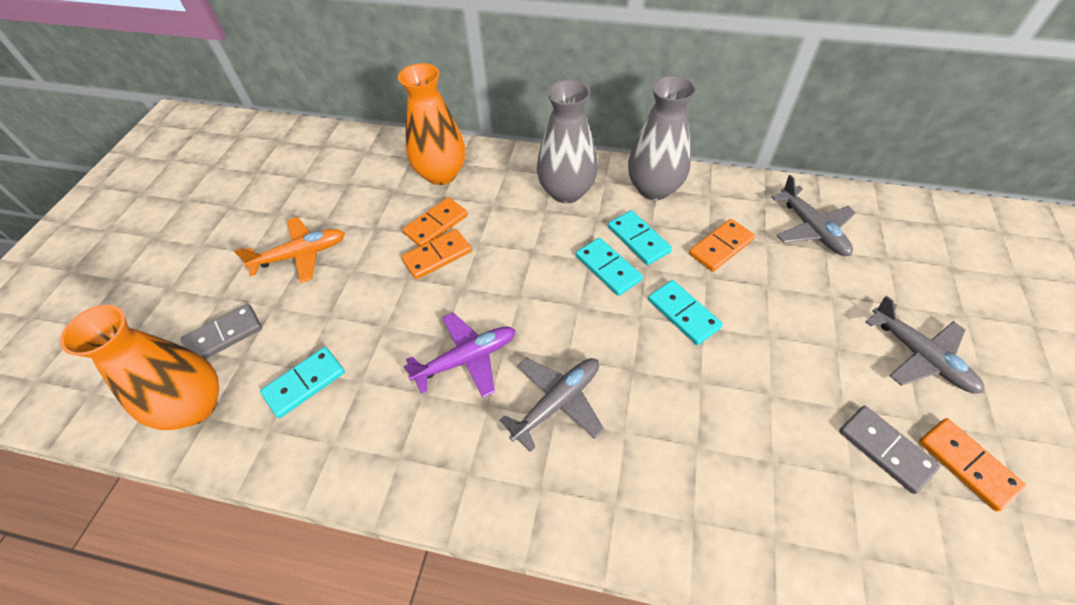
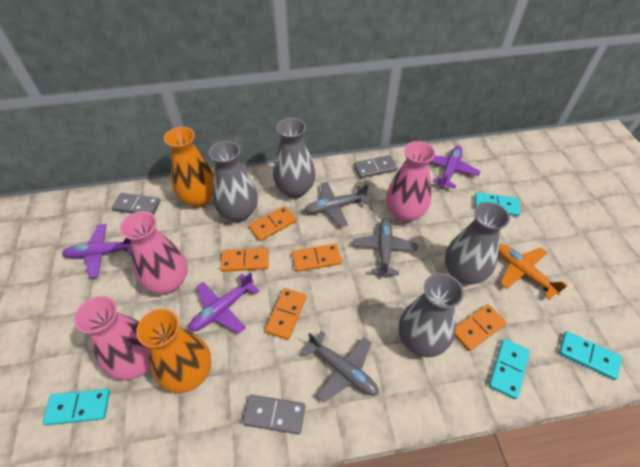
grey domino: 2 -> 3
grey vase: 2 -> 4
orange domino: 4 -> 5
pink vase: 0 -> 3
purple plane: 1 -> 3

